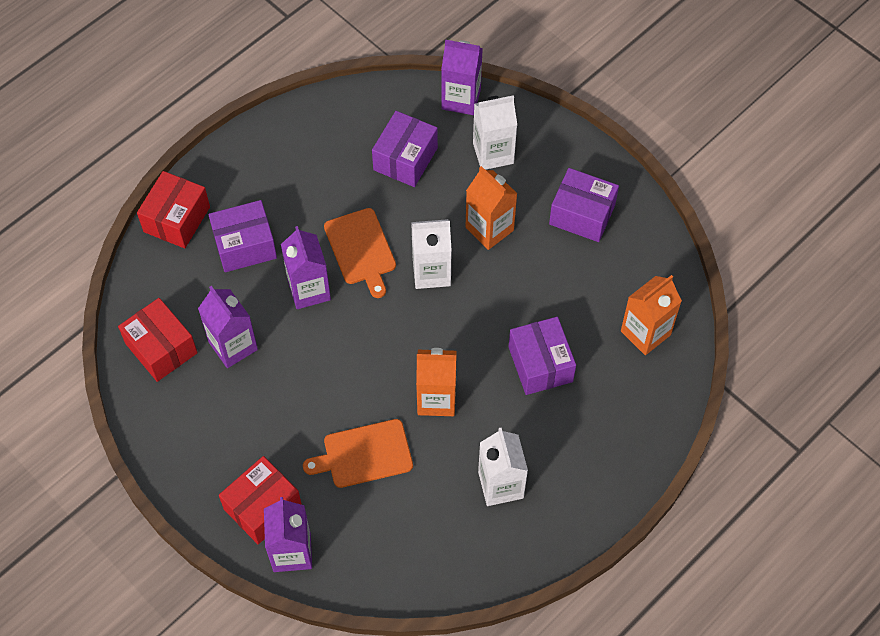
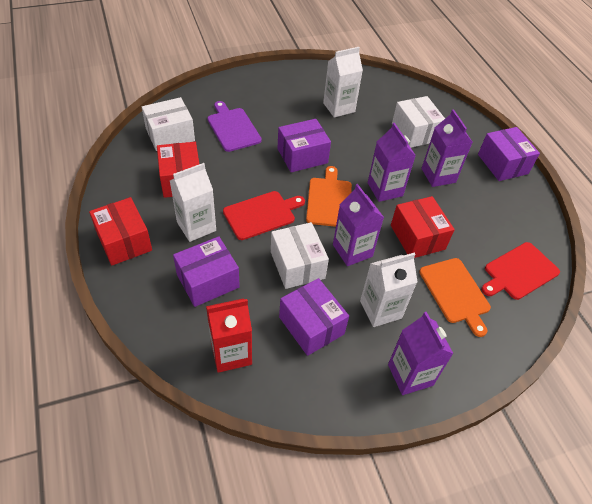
orange carton: 3 -> 0
purple cutting board: 0 -> 1
red carton: 0 -> 1
red cutting board: 0 -> 2
white box: 0 -> 3

